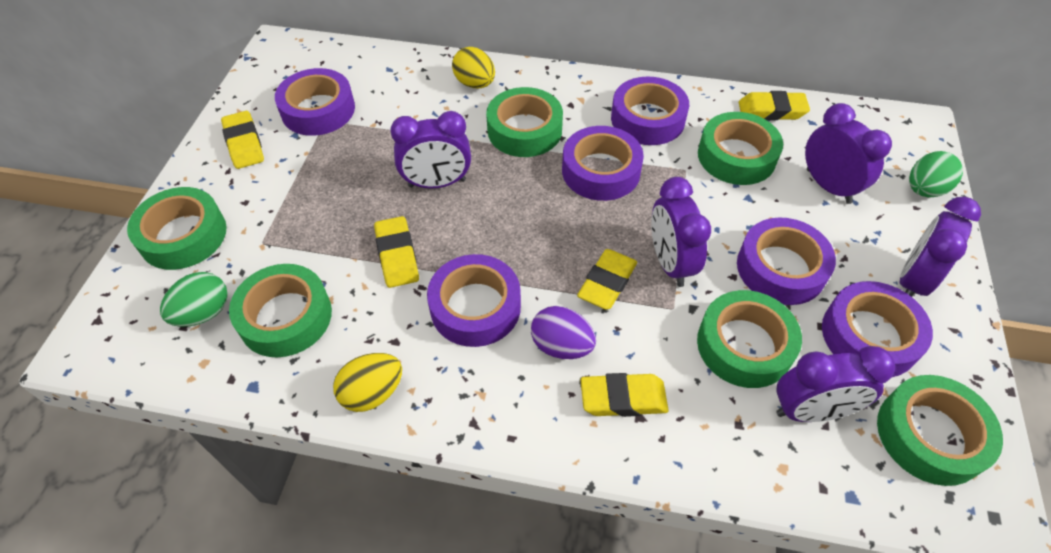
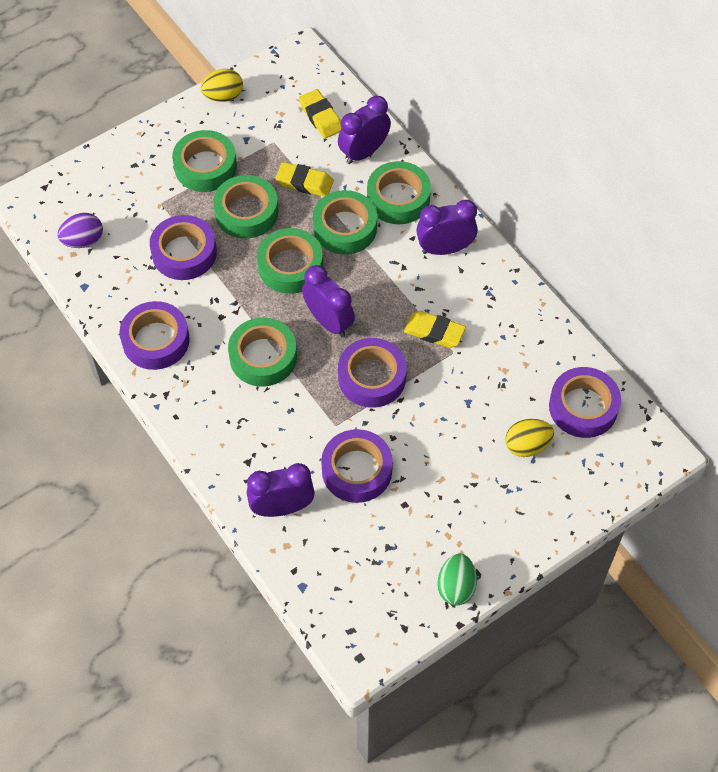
green egg: 2 -> 1
purple clock: 5 -> 4
purple tape: 6 -> 5
yellow eraser: 5 -> 3

